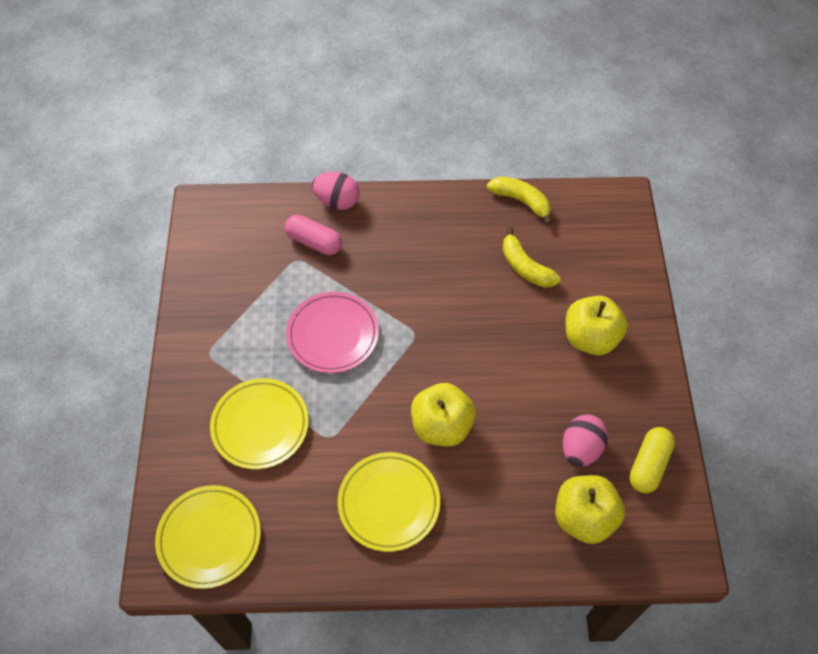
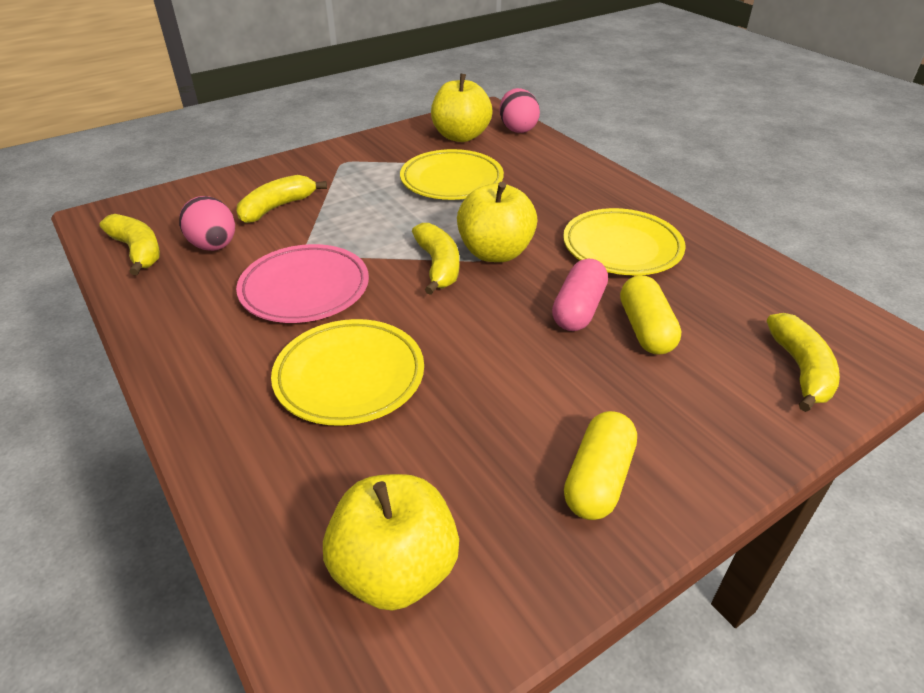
yellow banana: 2 -> 4
yellow capsule: 1 -> 2

